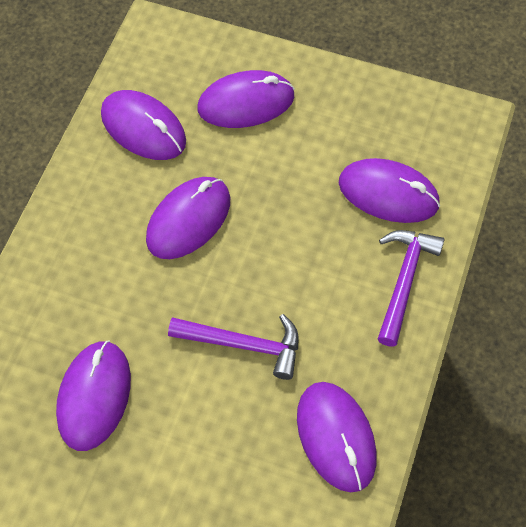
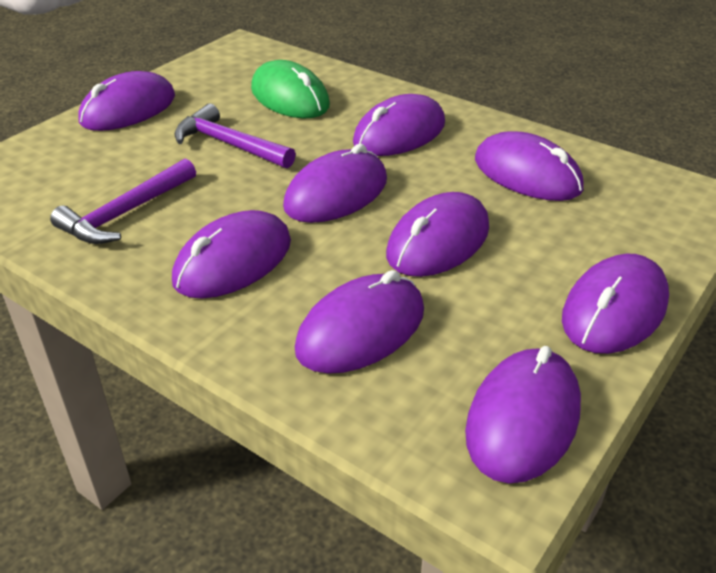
green mouse: 0 -> 1
purple mouse: 6 -> 9

